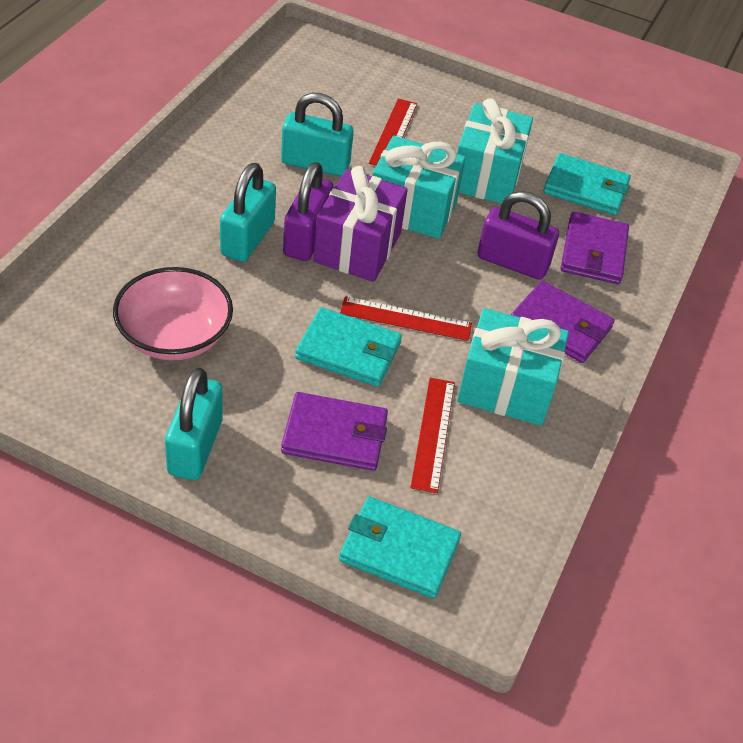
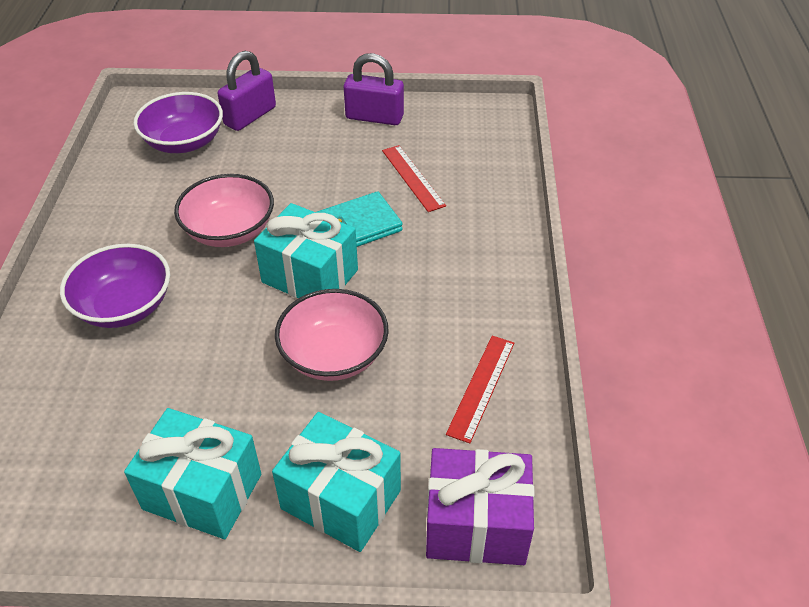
pink bowl: 1 -> 2
purple bowl: 0 -> 2
purple wallet: 3 -> 0
red ruler: 3 -> 2
turquoise padlock: 3 -> 0
turquoise wallet: 3 -> 1

